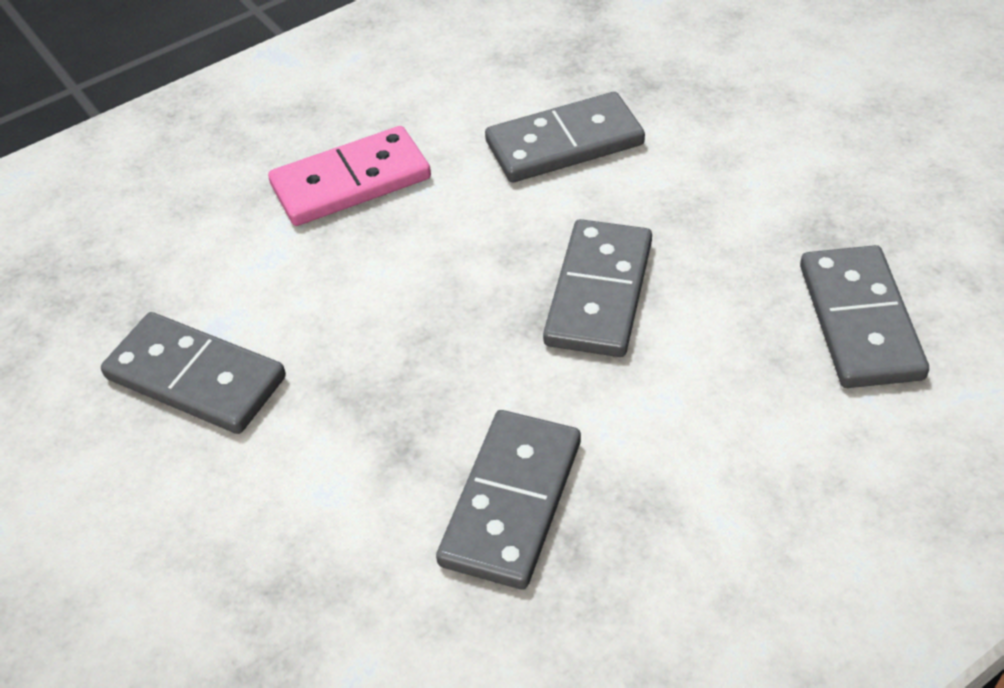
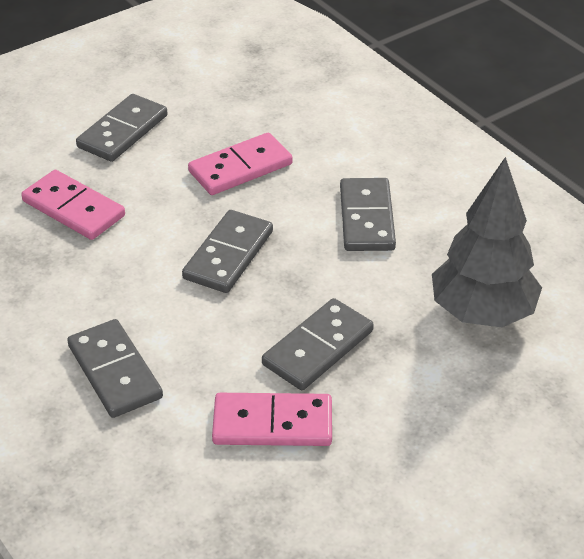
grey tree: 0 -> 1
pink domino: 1 -> 3

